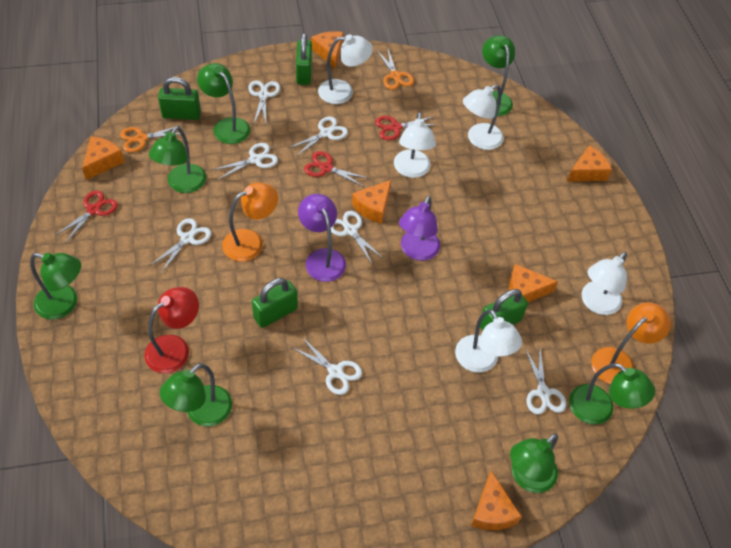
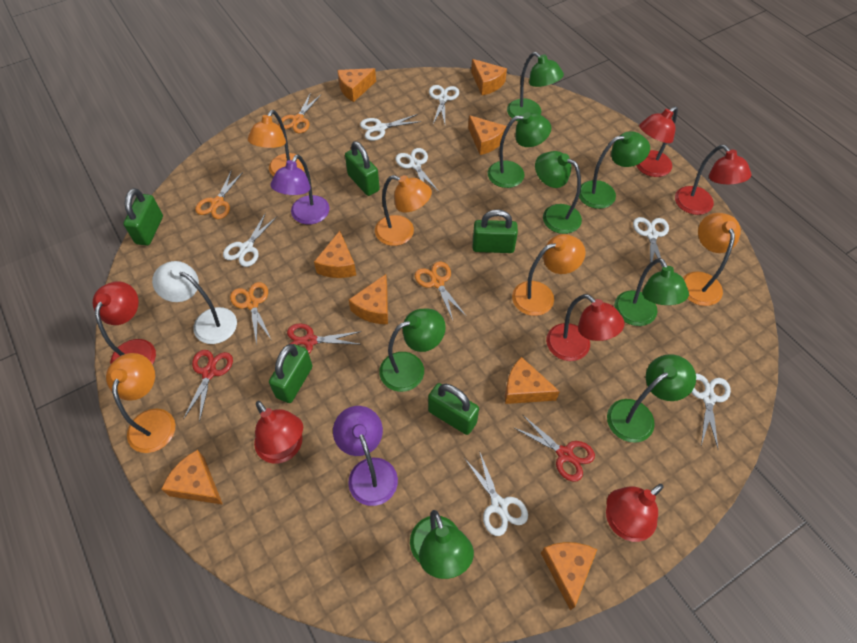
green lamp: 7 -> 8
green padlock: 4 -> 5
orange cheese: 6 -> 8
orange lamp: 2 -> 5
orange scissors: 2 -> 4
red lamp: 1 -> 6
white lamp: 5 -> 1

